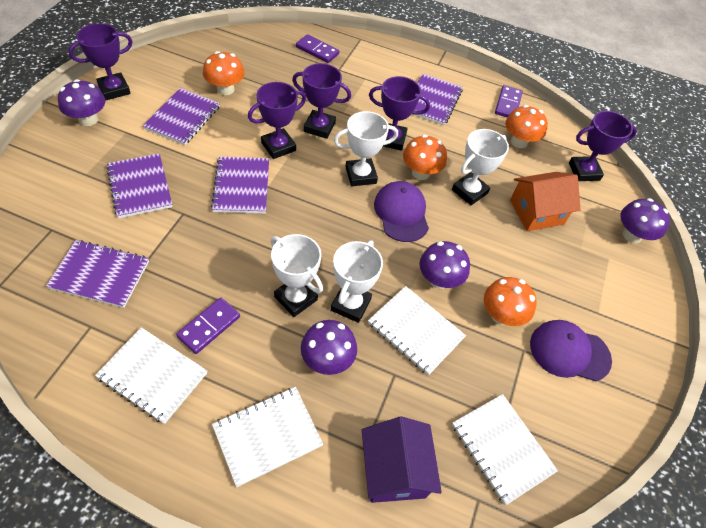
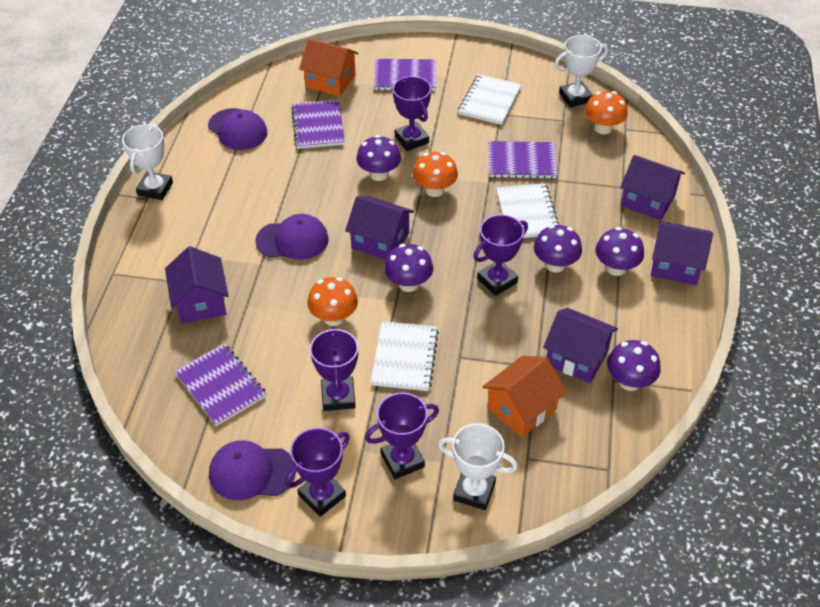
orange house: 1 -> 2
orange mushroom: 4 -> 3
purple cap: 2 -> 3
purple domino: 3 -> 0
purple house: 1 -> 5
purple mushroom: 4 -> 5
purple notebook: 5 -> 4
white notebook: 4 -> 3
white trophy: 4 -> 3

